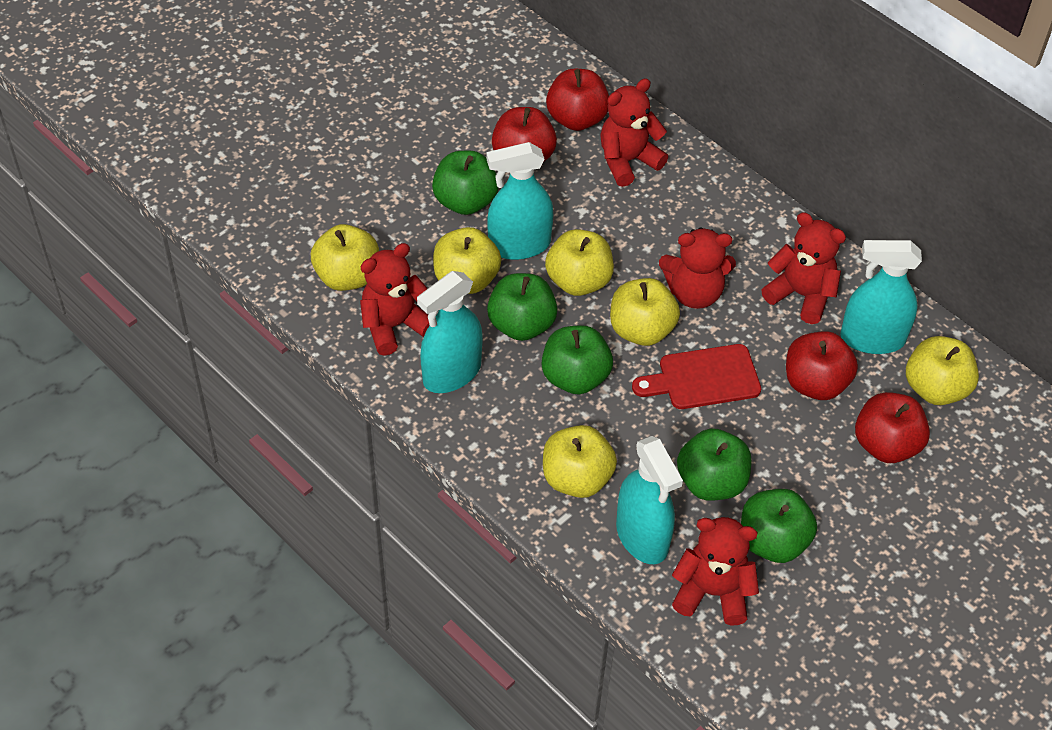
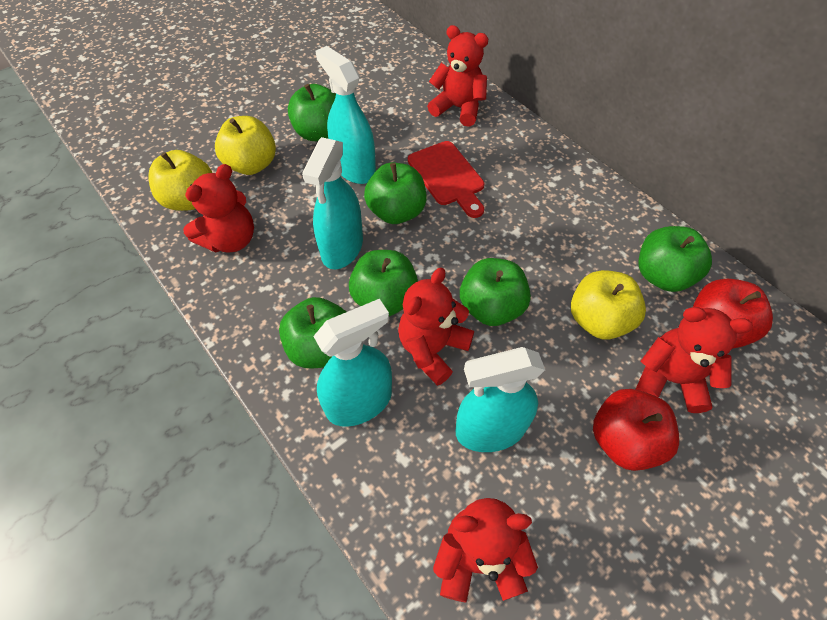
green apple: 5 -> 6
red apple: 4 -> 2
yellow apple: 6 -> 3

